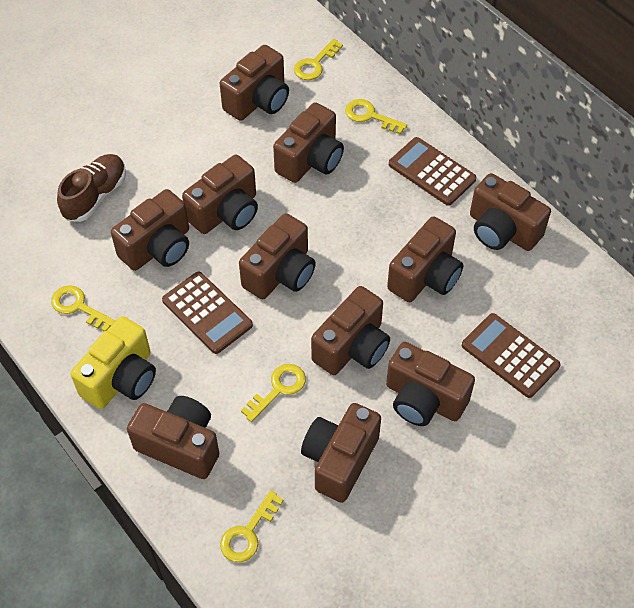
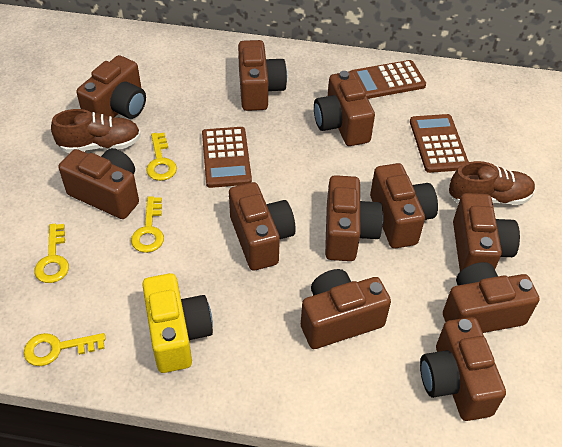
brown shoe: 1 -> 2
yellow key: 5 -> 4

